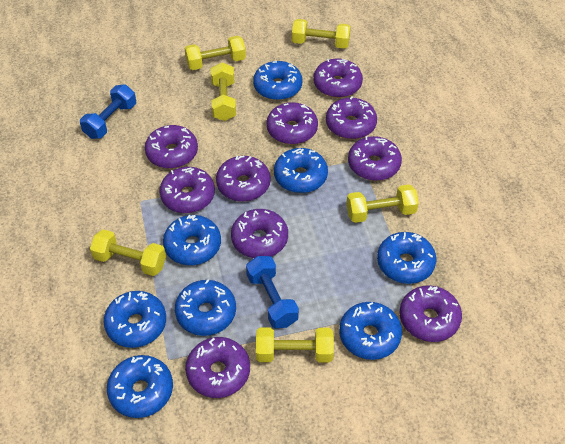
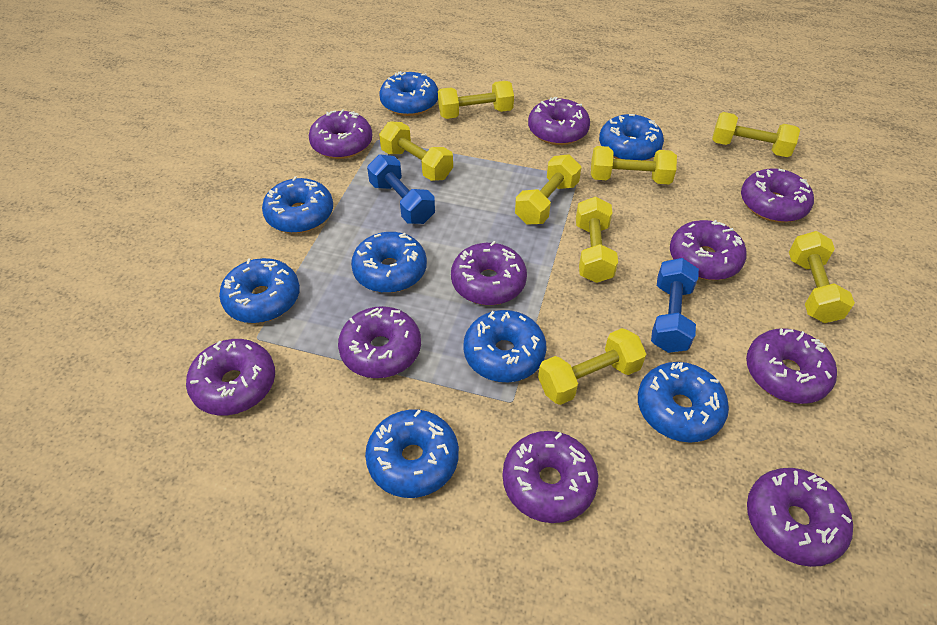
yellow dumbbell: 6 -> 8

